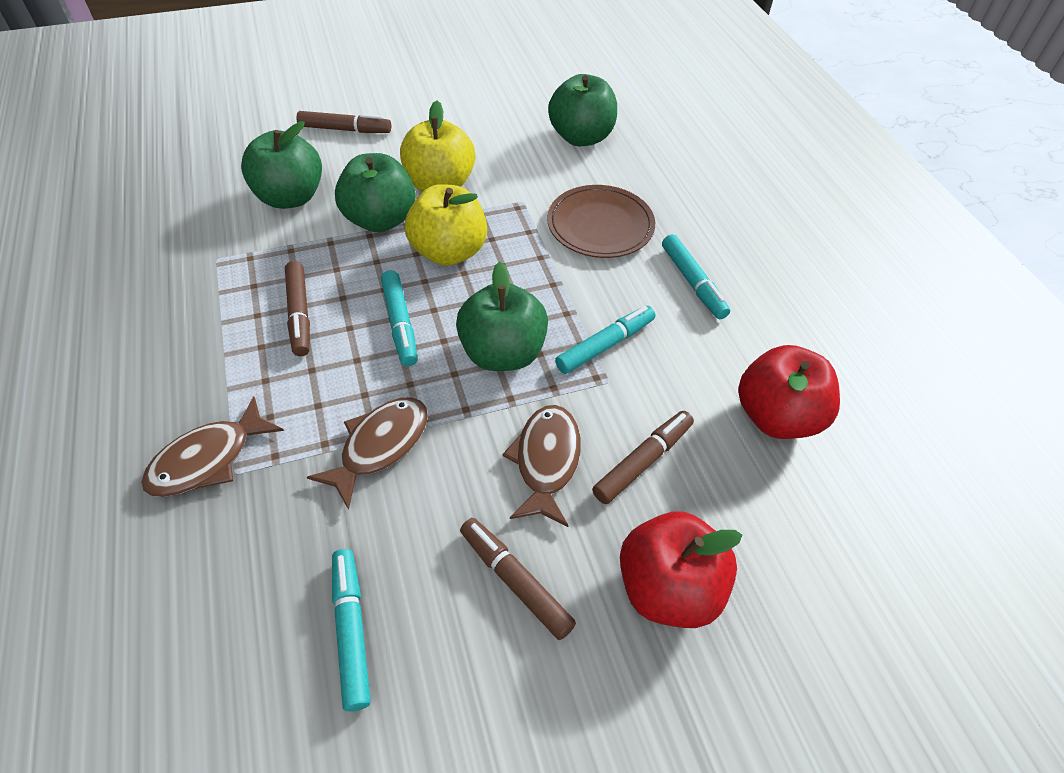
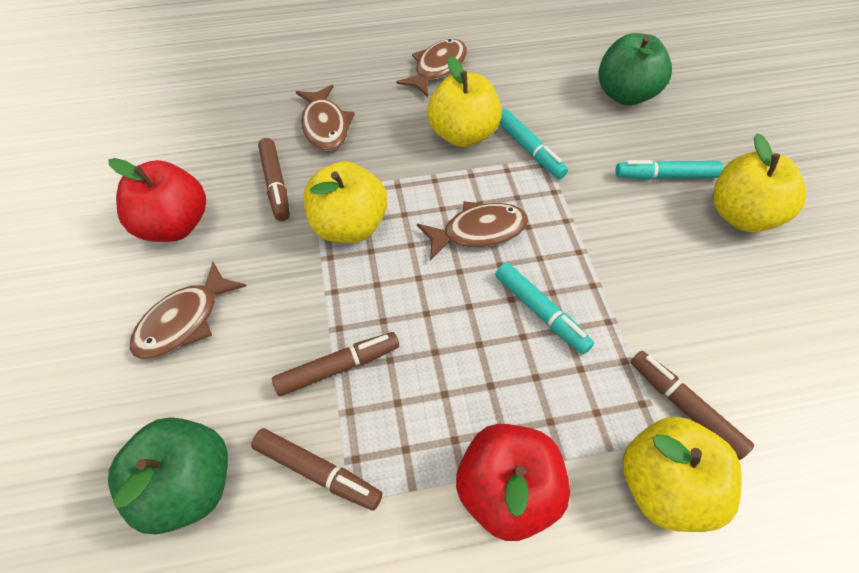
brown fish: 3 -> 4
brown plate: 1 -> 0
green apple: 4 -> 2
turquoise marker: 4 -> 3
yellow apple: 2 -> 4

